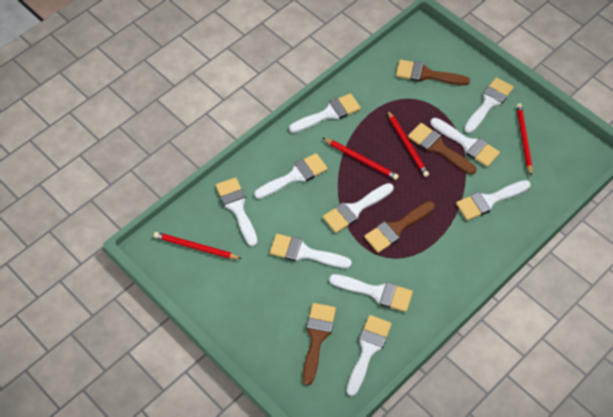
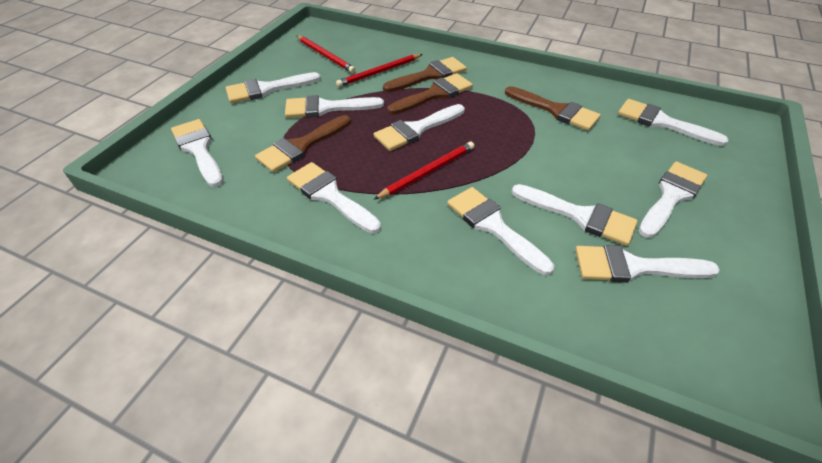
red pencil: 4 -> 3

